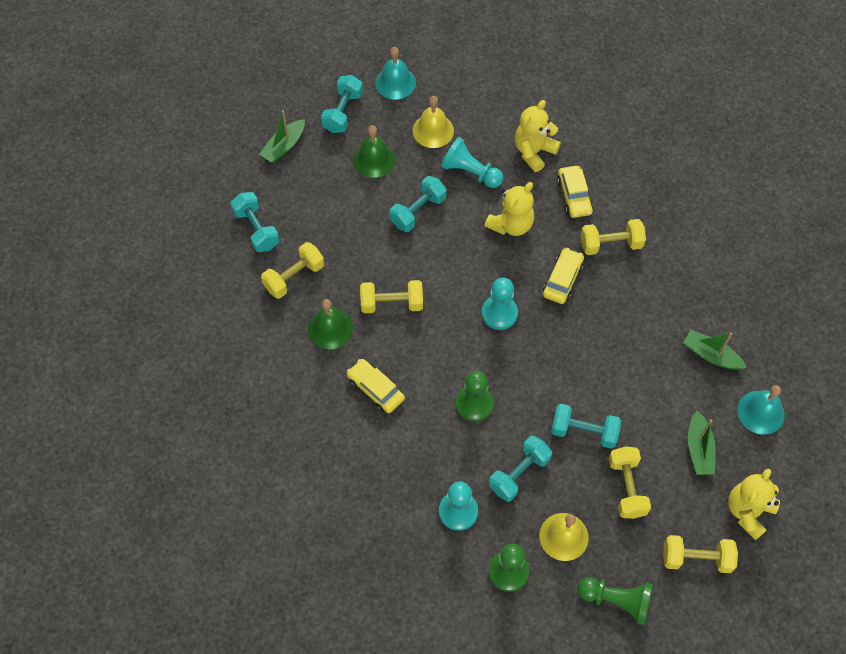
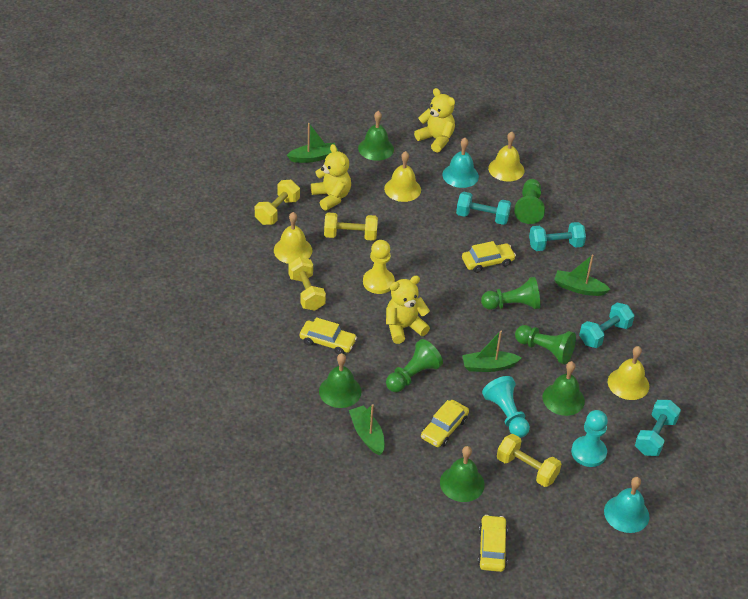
green bell: 2 -> 4
green boat: 3 -> 4
green pawn: 3 -> 4
turquoise dumbbell: 5 -> 4
turquoise pawn: 3 -> 2
yellow bell: 2 -> 4
yellow car: 3 -> 4
yellow dumbbell: 5 -> 4
yellow pawn: 0 -> 1

